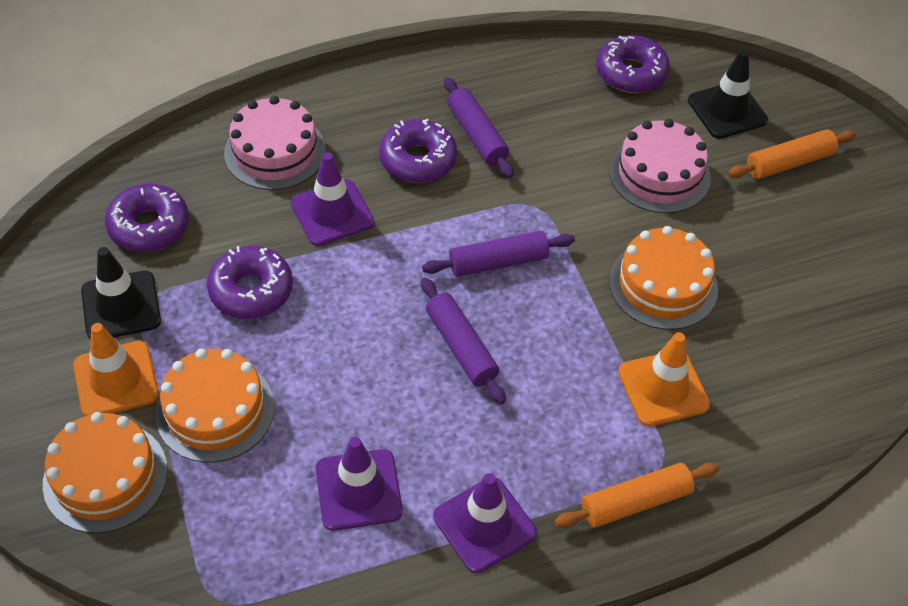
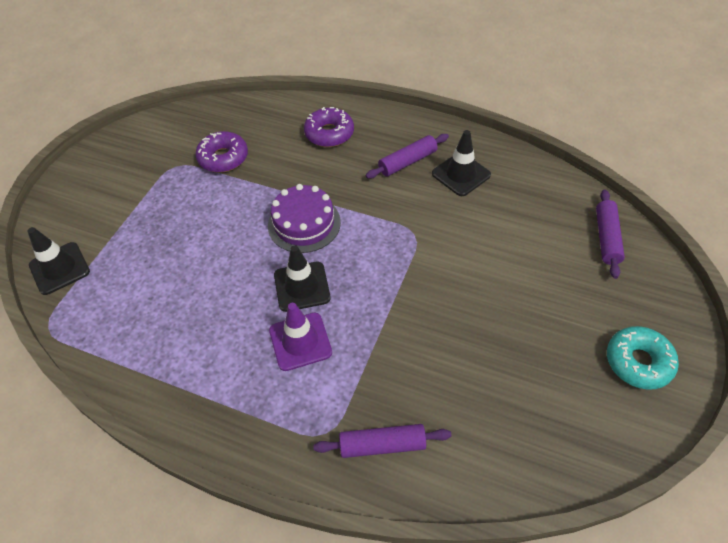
black traffic cone: 2 -> 3
orange cake: 3 -> 0
orange rolling pin: 2 -> 0
orange traffic cone: 2 -> 0
pink cake: 2 -> 0
purple cake: 0 -> 1
purple donut: 4 -> 2
purple traffic cone: 3 -> 1
turquoise donut: 0 -> 1

